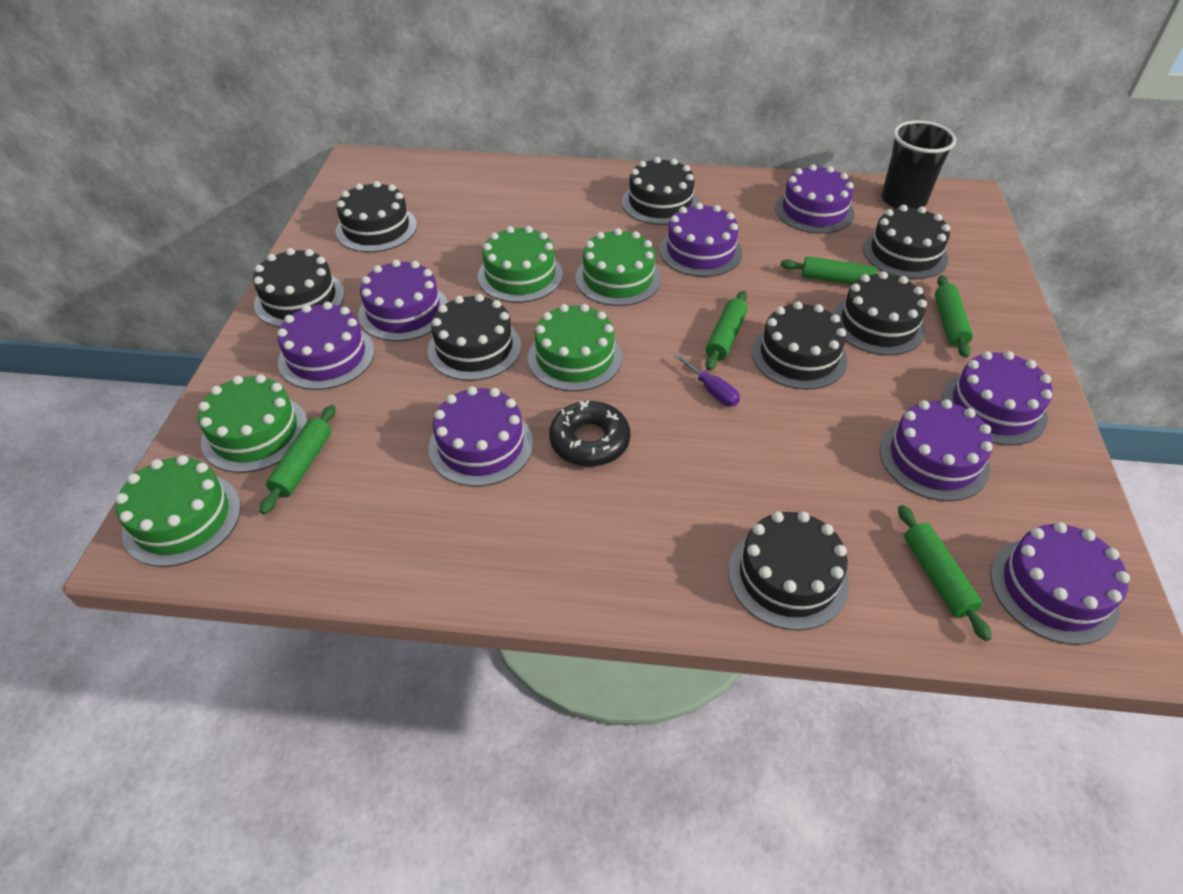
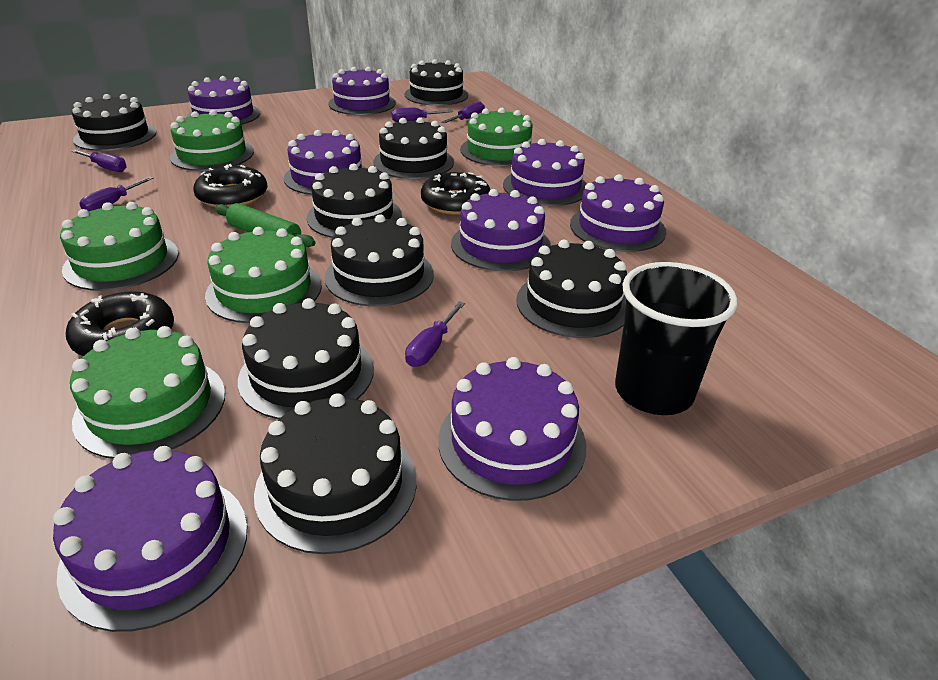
black donut: 1 -> 3
green rolling pin: 5 -> 1
purple screwdriver: 1 -> 5

